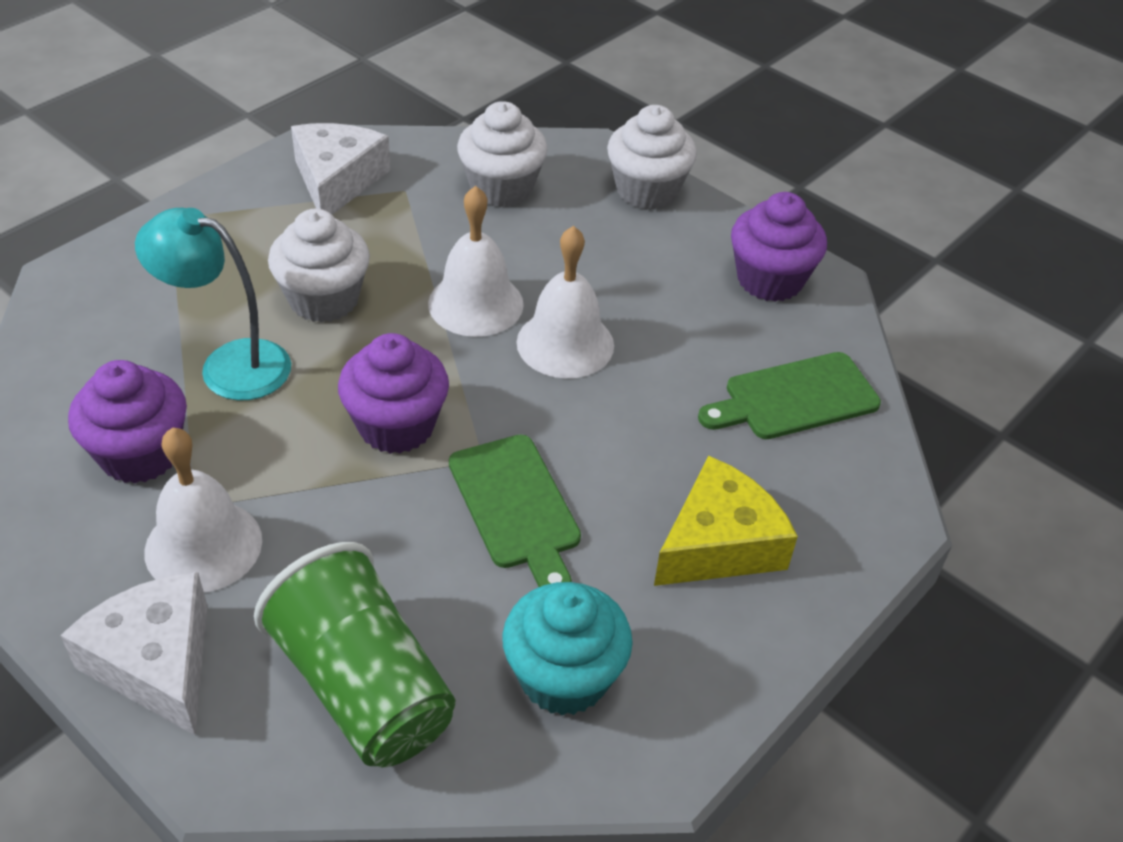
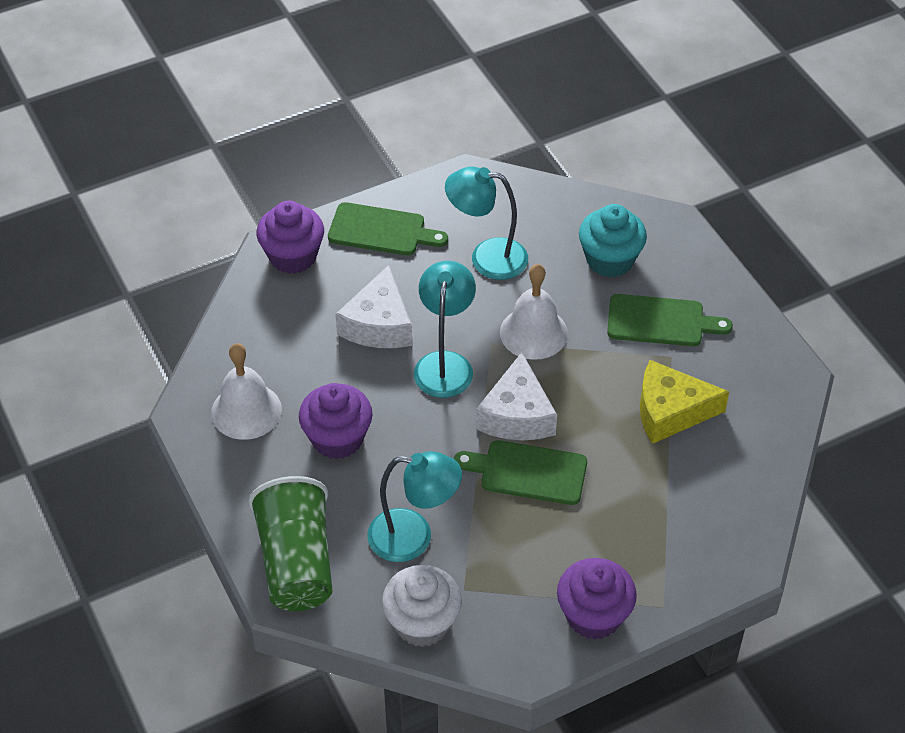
green cutting board: 2 -> 3
turquoise lamp: 1 -> 3
white bell: 3 -> 2
white cupcake: 3 -> 1

